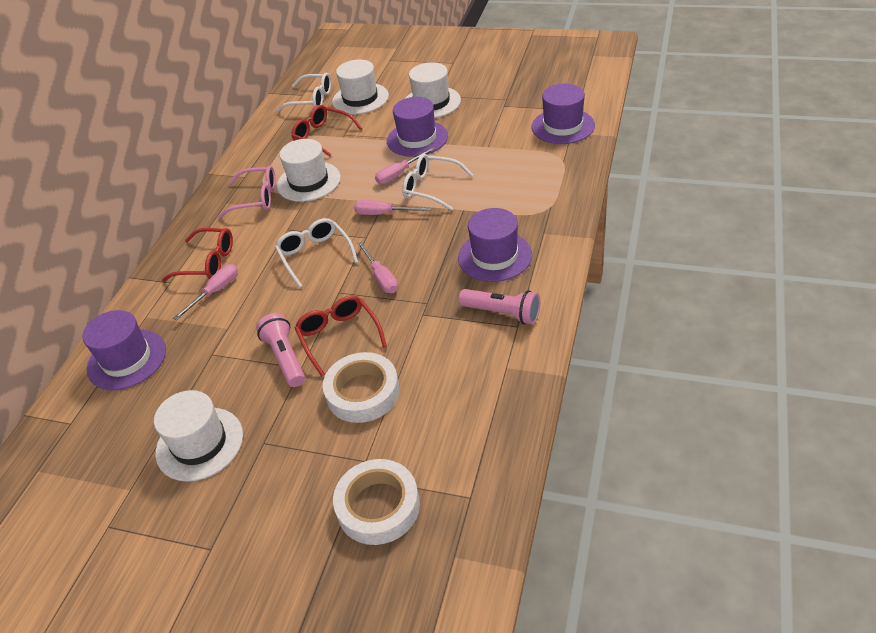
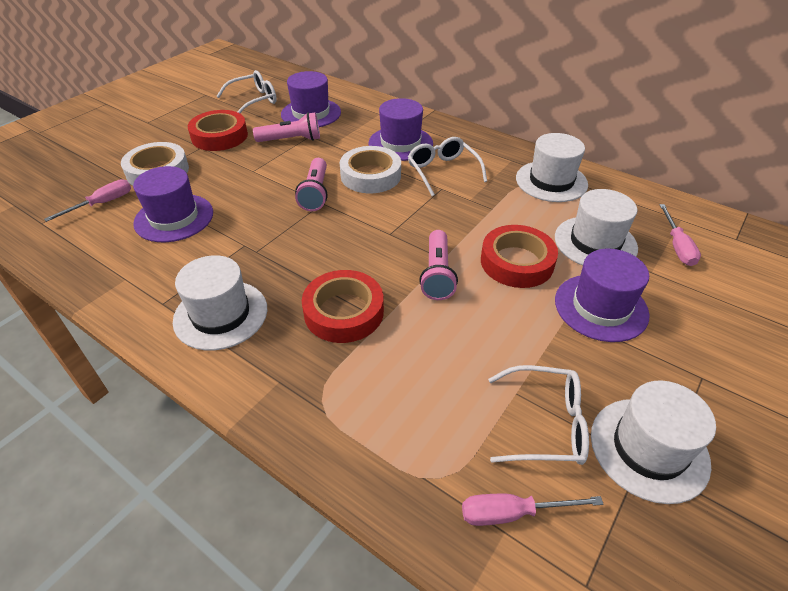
pink flashlight: 2 -> 3
pink glasses: 1 -> 0
pink screwdriver: 4 -> 3
red glasses: 3 -> 0
red tape: 0 -> 3

